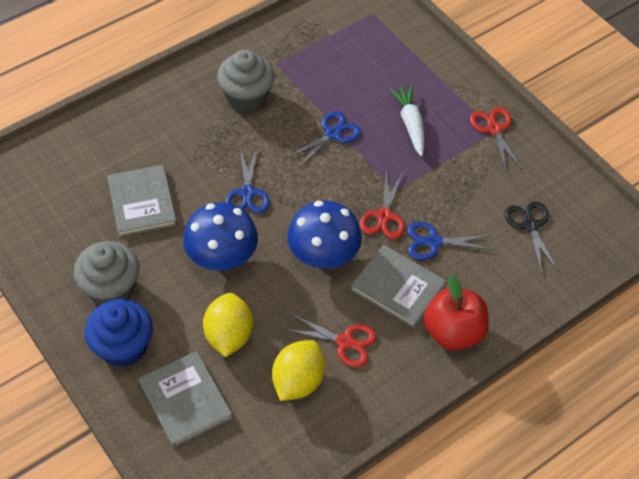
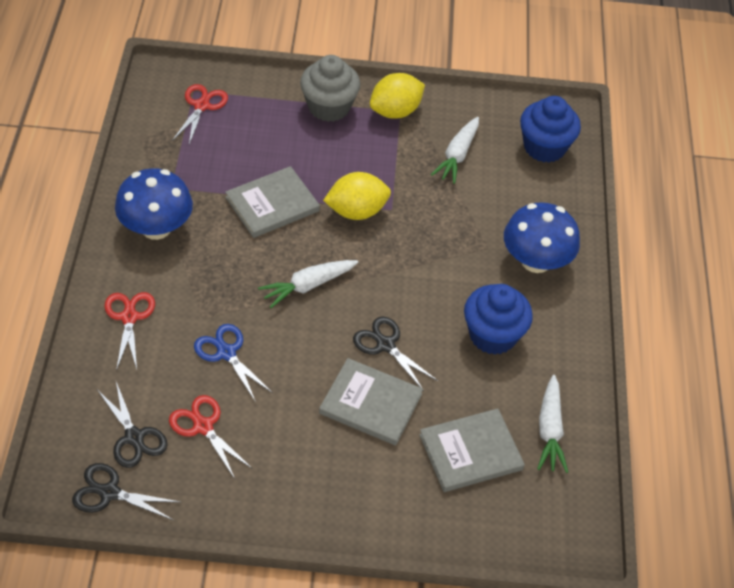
black scissors: 1 -> 3
blue cupcake: 1 -> 2
blue scissors: 3 -> 1
grey cupcake: 2 -> 1
red apple: 1 -> 0
white carrot: 1 -> 3

